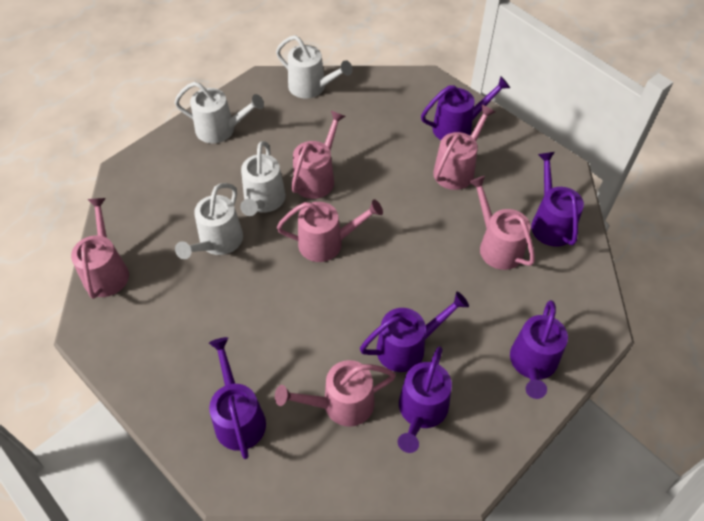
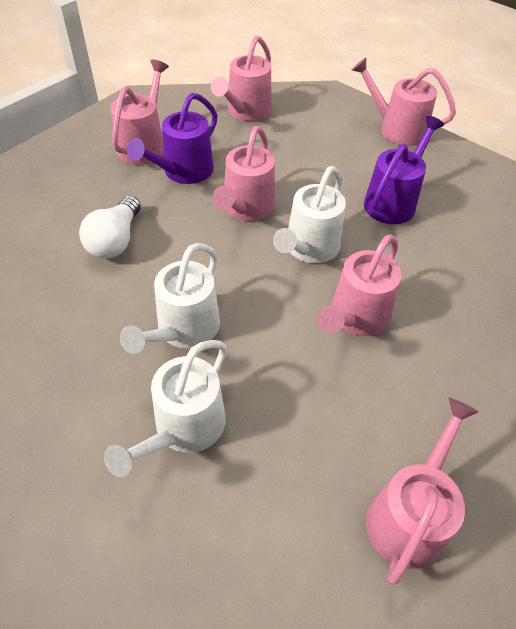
purple watering can: 6 -> 2
white light bulb: 0 -> 1
white watering can: 4 -> 3

